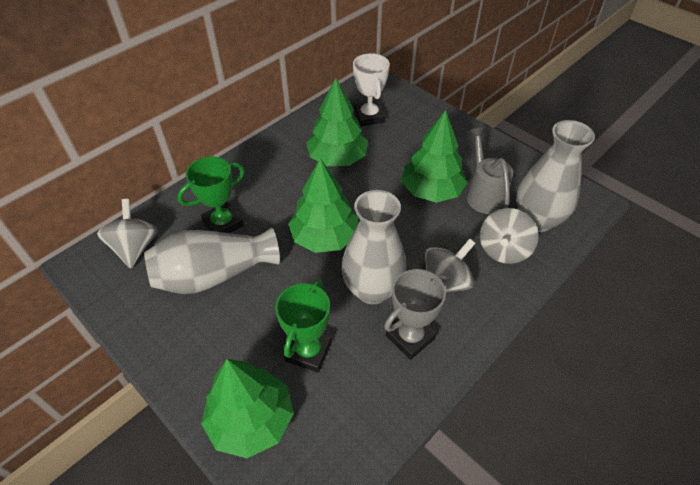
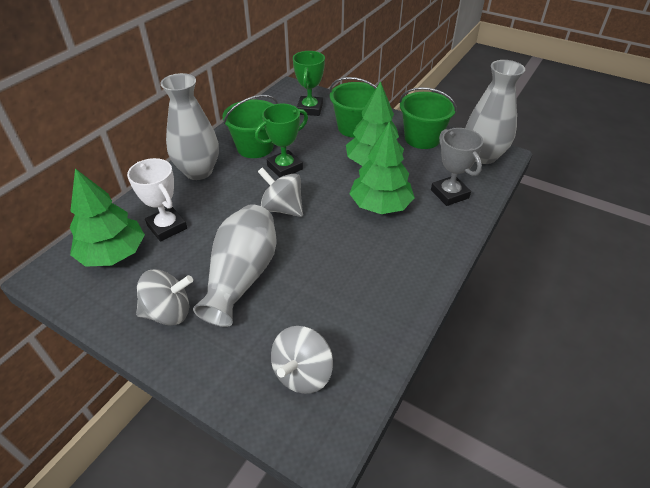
green bucket: 0 -> 3
green tree: 4 -> 3
grey watering can: 1 -> 0

